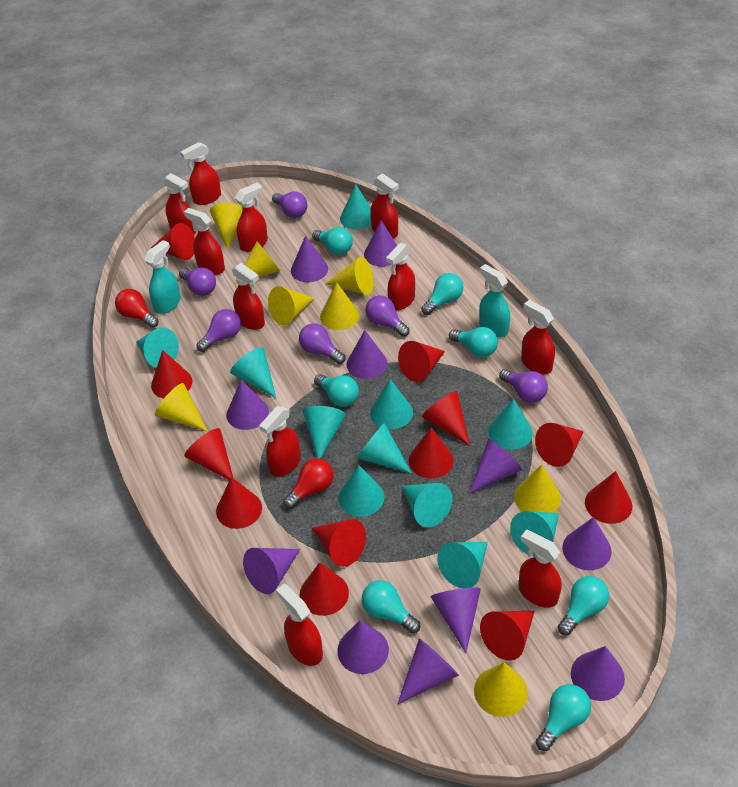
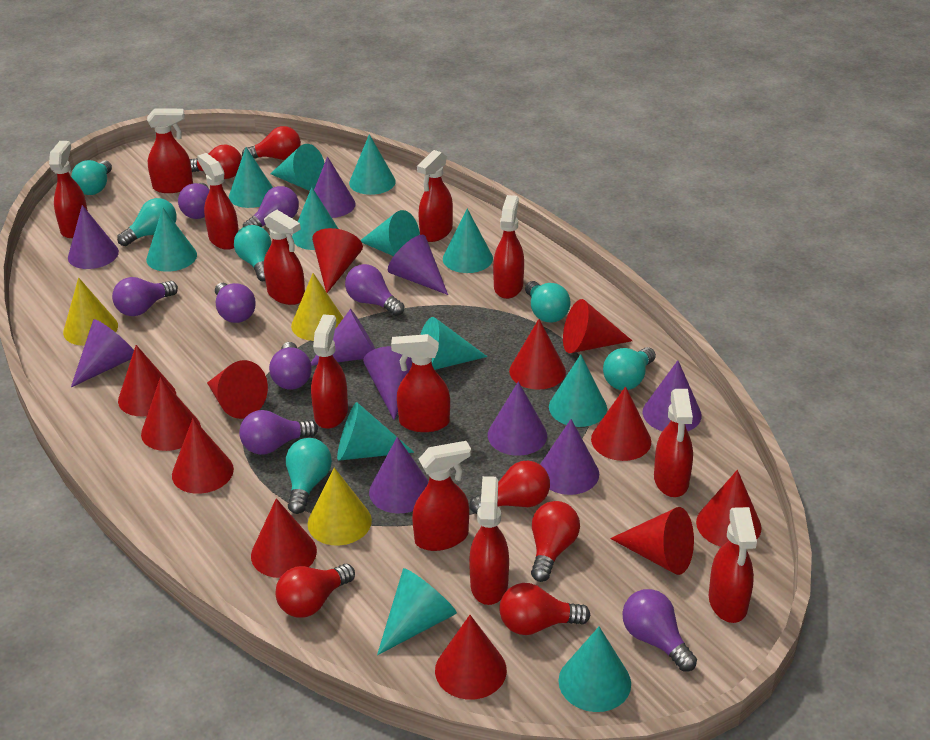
purple cone: 11 -> 10
purple light bulb: 6 -> 8
red light bulb: 2 -> 6
red spray bottle: 11 -> 12
turquoise cone: 11 -> 12
turquoise light bulb: 7 -> 6
turquoise spray bottle: 2 -> 0
yellow cone: 8 -> 3

